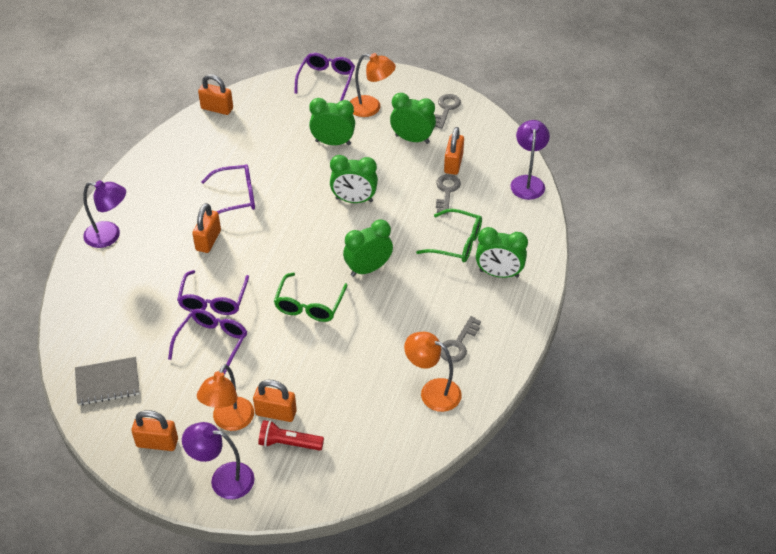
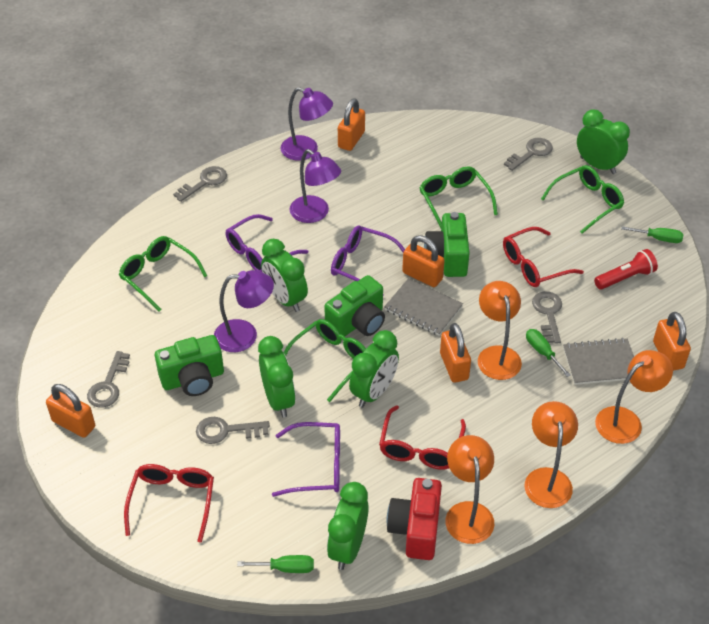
green camera: 0 -> 3
green glasses: 2 -> 4
green screwdriver: 0 -> 3
grey key: 3 -> 5
grey notebook: 1 -> 2
orange lamp: 3 -> 4
purple glasses: 4 -> 3
red camera: 0 -> 1
red glasses: 0 -> 3

